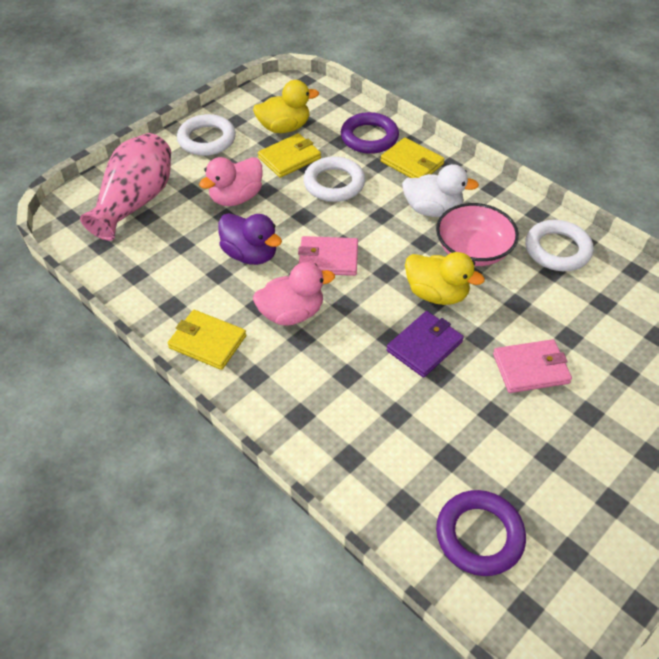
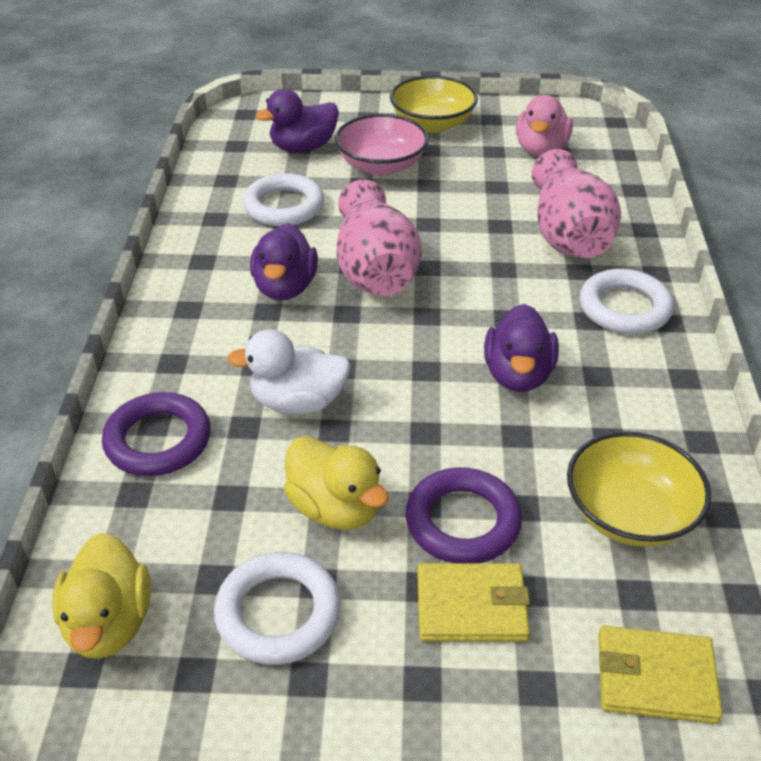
pink duck: 2 -> 1
pink vase: 1 -> 2
pink wallet: 2 -> 0
purple duck: 1 -> 3
purple wallet: 1 -> 0
yellow bowl: 0 -> 2
yellow wallet: 3 -> 2

